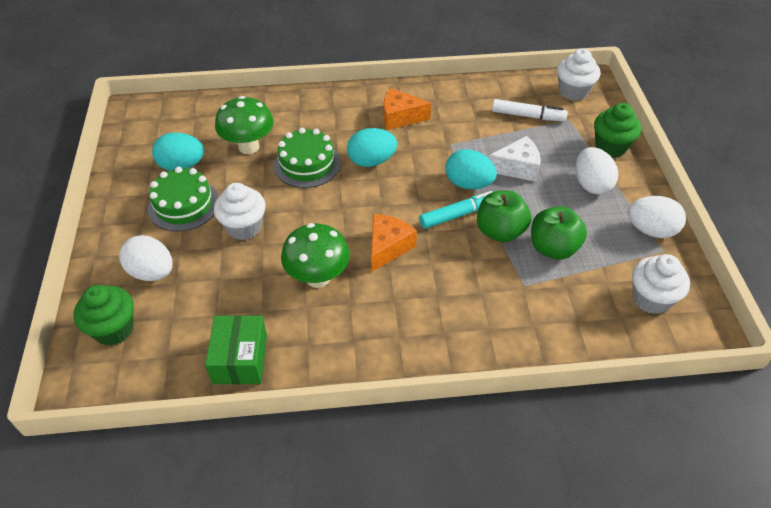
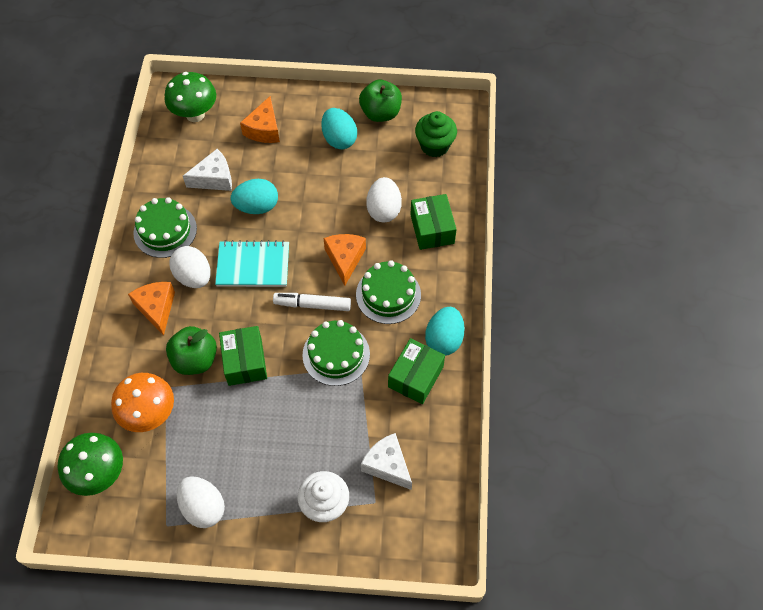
green box: 1 -> 3
green cake: 2 -> 3
green cupcake: 2 -> 1
orange cheese: 2 -> 3
orange mushroom: 0 -> 1
turquoise marker: 1 -> 0
turquoise notebook: 0 -> 1
white cheese: 1 -> 2
white cupcake: 3 -> 1

